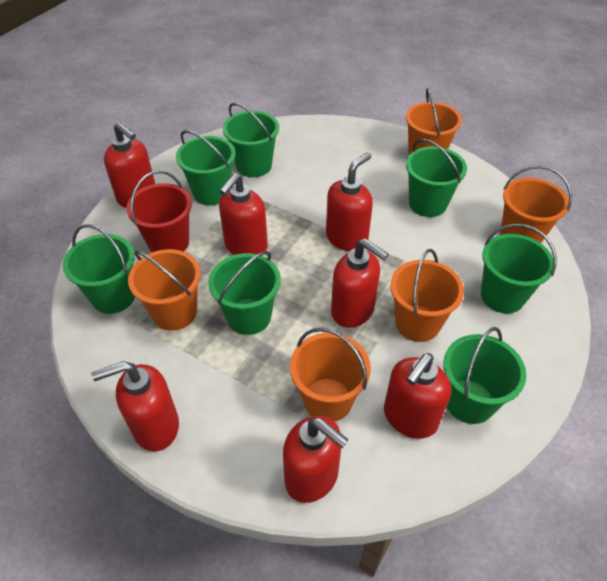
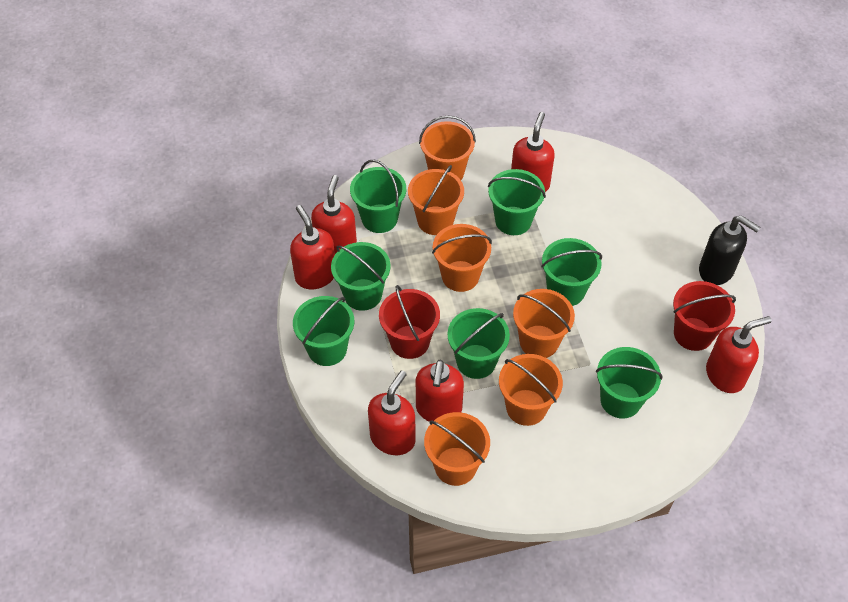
black soap dispenser: 0 -> 1
orange bucket: 5 -> 6
red bucket: 1 -> 2
red soap dispenser: 7 -> 6

